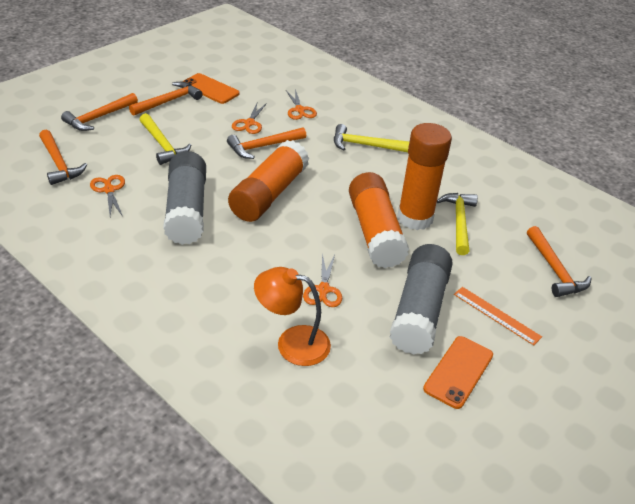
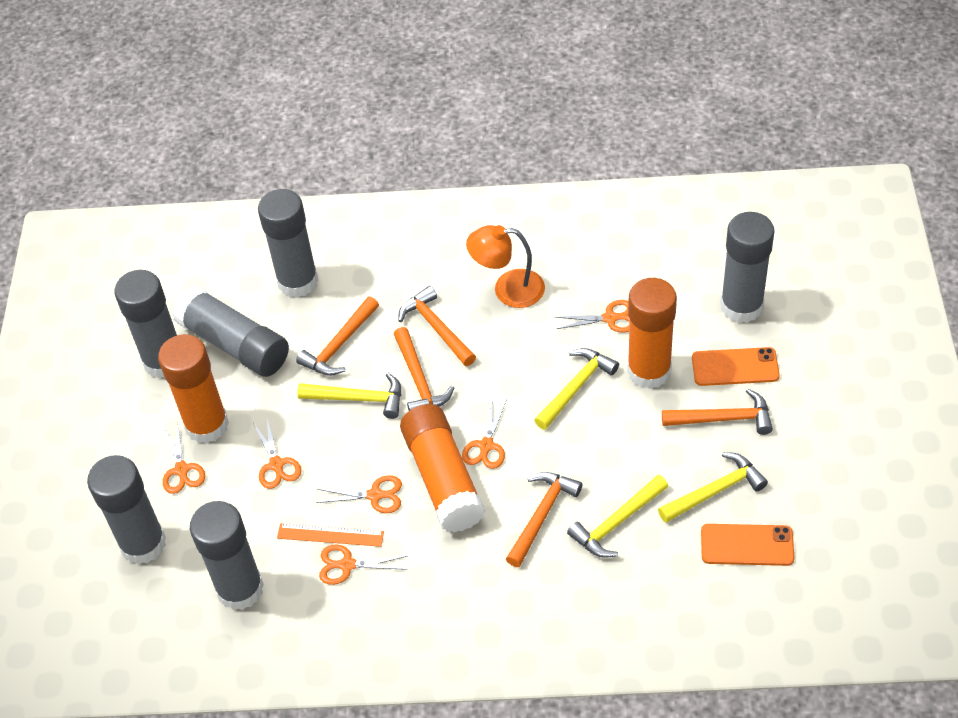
grey glue stick: 2 -> 6
orange scissors: 4 -> 6
yellow hammer: 3 -> 4

